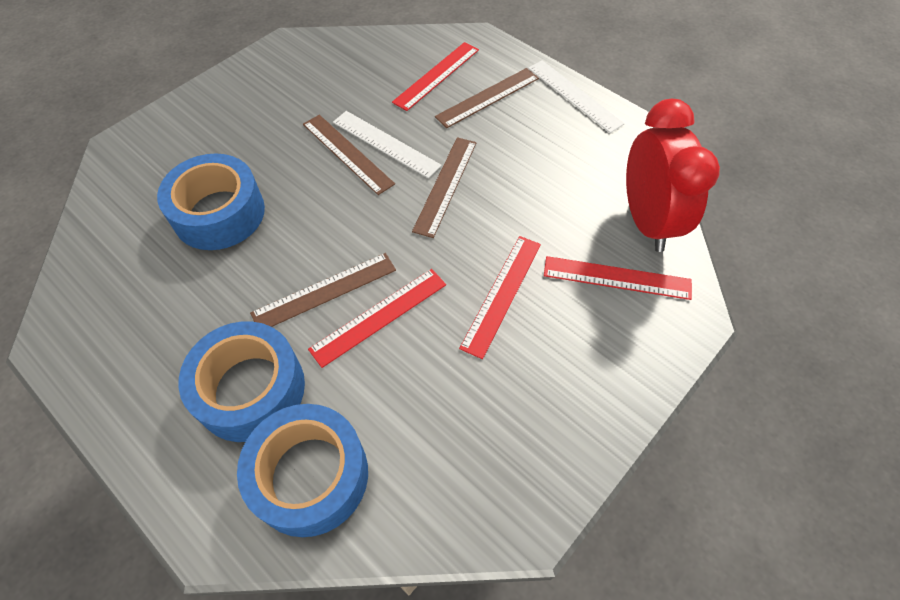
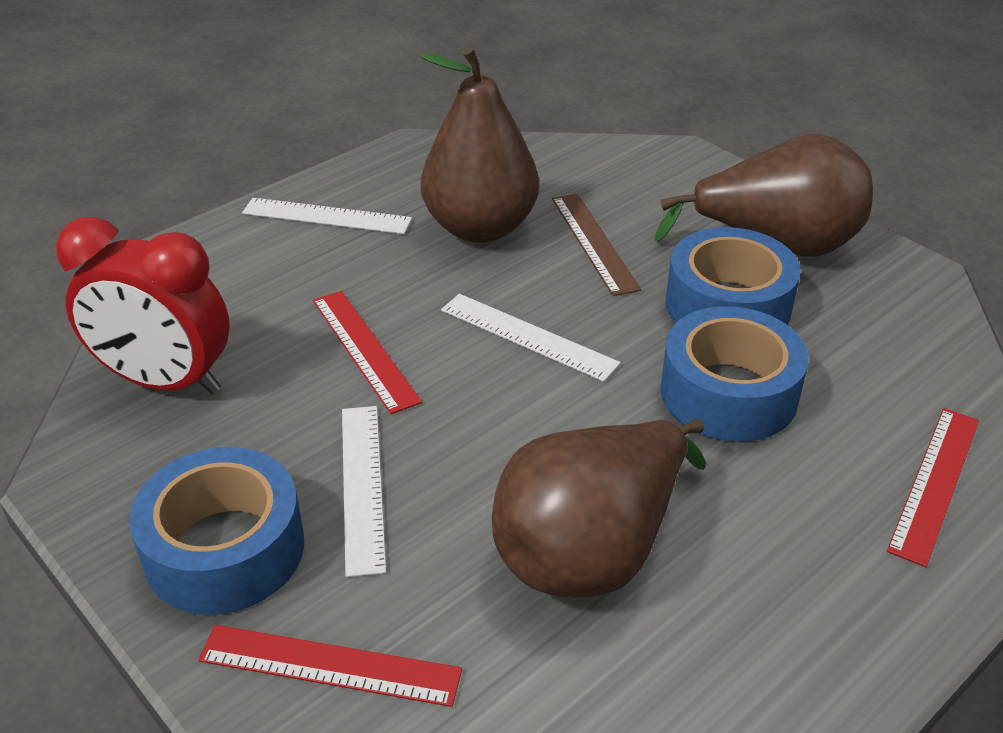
brown pear: 0 -> 3
brown ruler: 4 -> 1
red ruler: 4 -> 3
white ruler: 2 -> 3

